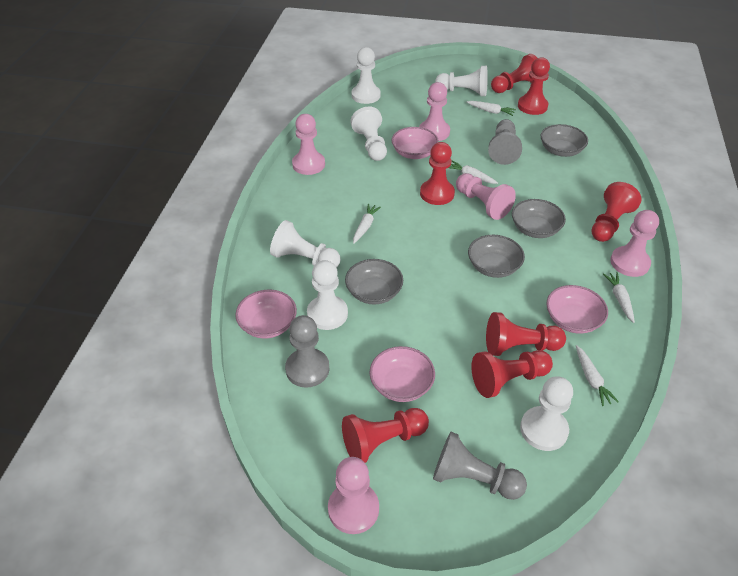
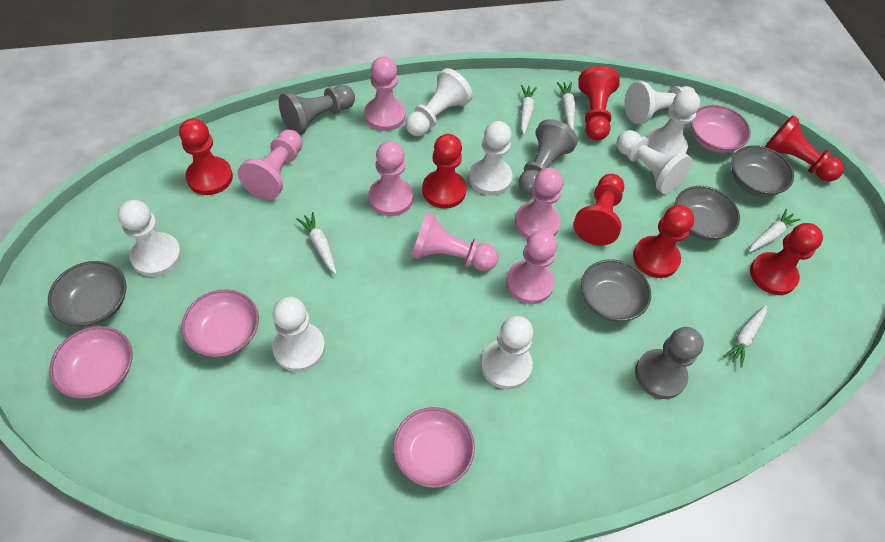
pink pawn: 5 -> 6
white pawn: 6 -> 8

